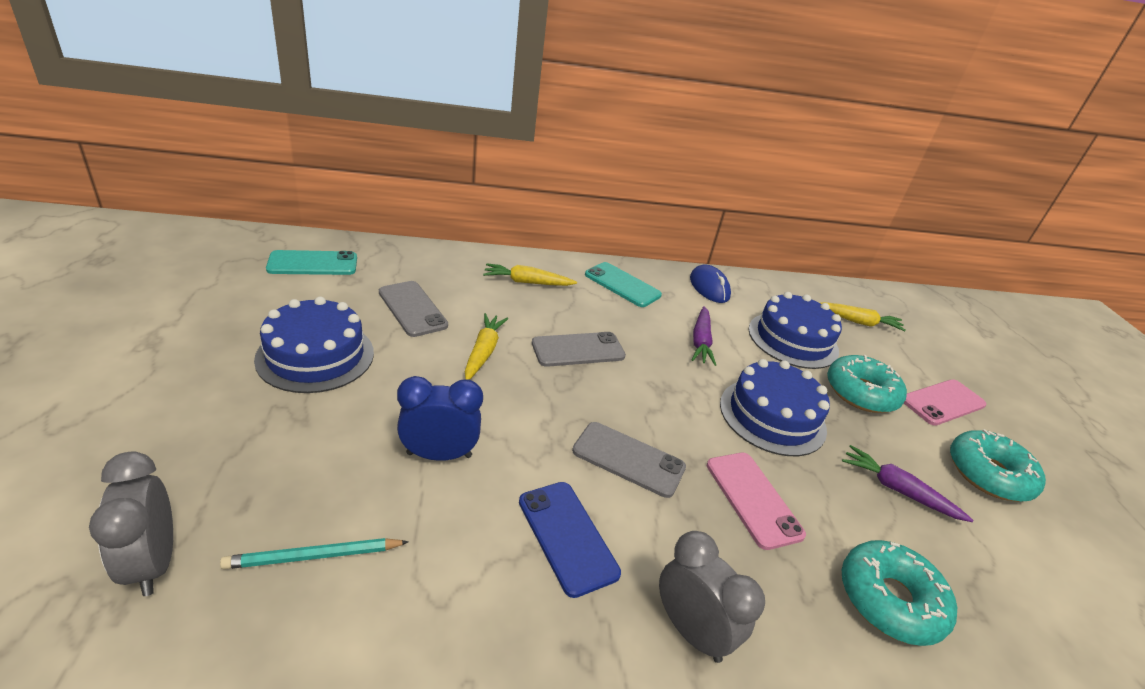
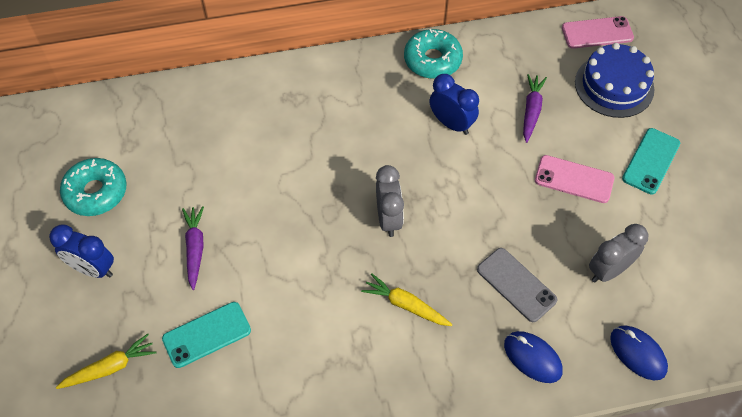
blue cake: 3 -> 1
blue clock: 1 -> 2
blue mouse: 1 -> 2
blue phone: 1 -> 0
grey phone: 3 -> 1
turquoise donut: 3 -> 2
turquoise pencil: 1 -> 0
yellow carrot: 3 -> 2

